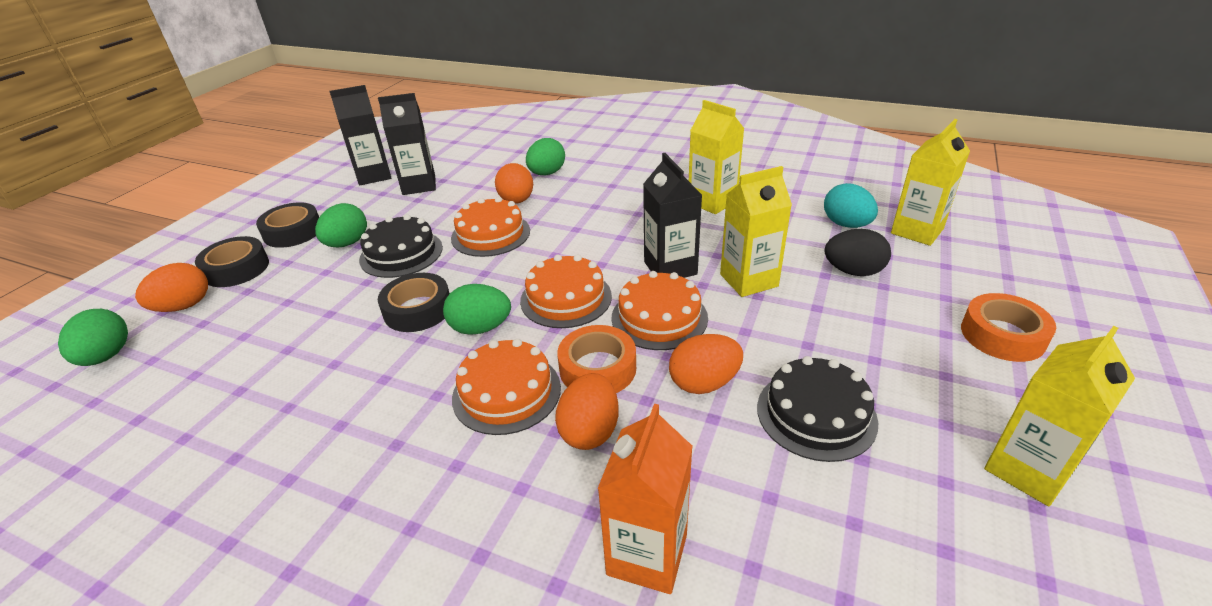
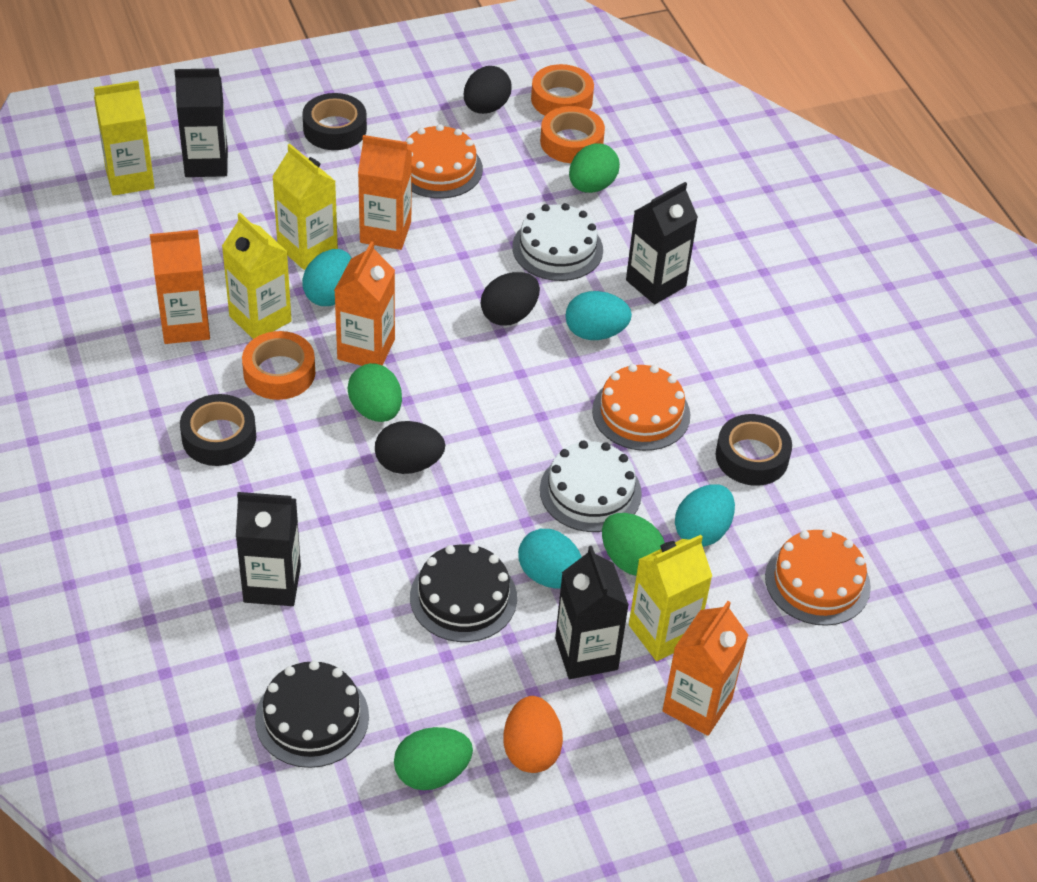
black carton: 3 -> 4
black egg: 1 -> 3
orange cake: 4 -> 3
orange carton: 1 -> 4
orange egg: 4 -> 1
orange tape: 2 -> 3
turquoise egg: 1 -> 4
white cake: 0 -> 2

